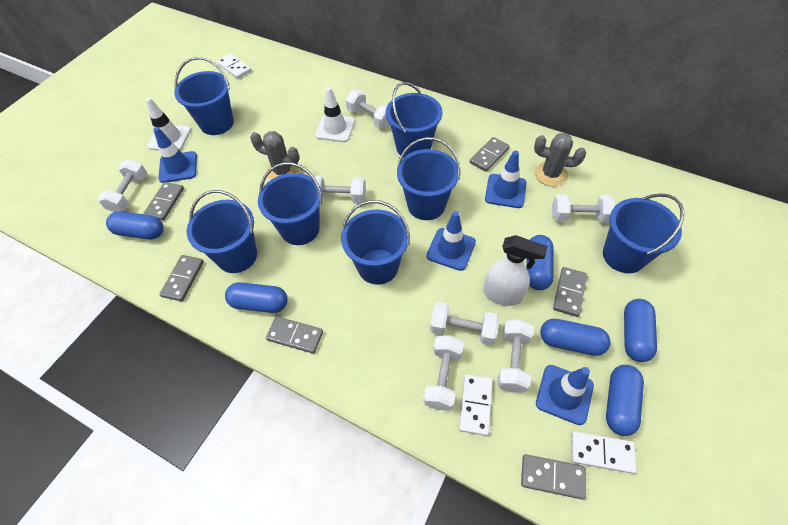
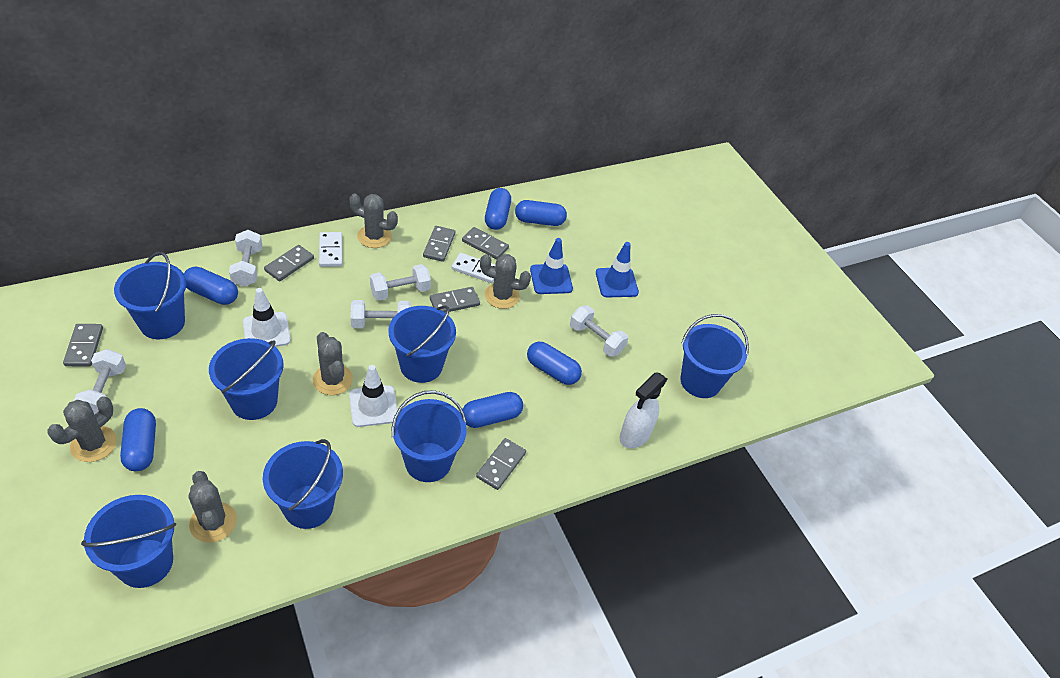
blue traffic cone: 4 -> 2
grey cactus: 2 -> 5
white domino: 3 -> 2
white dumbbell: 7 -> 5

